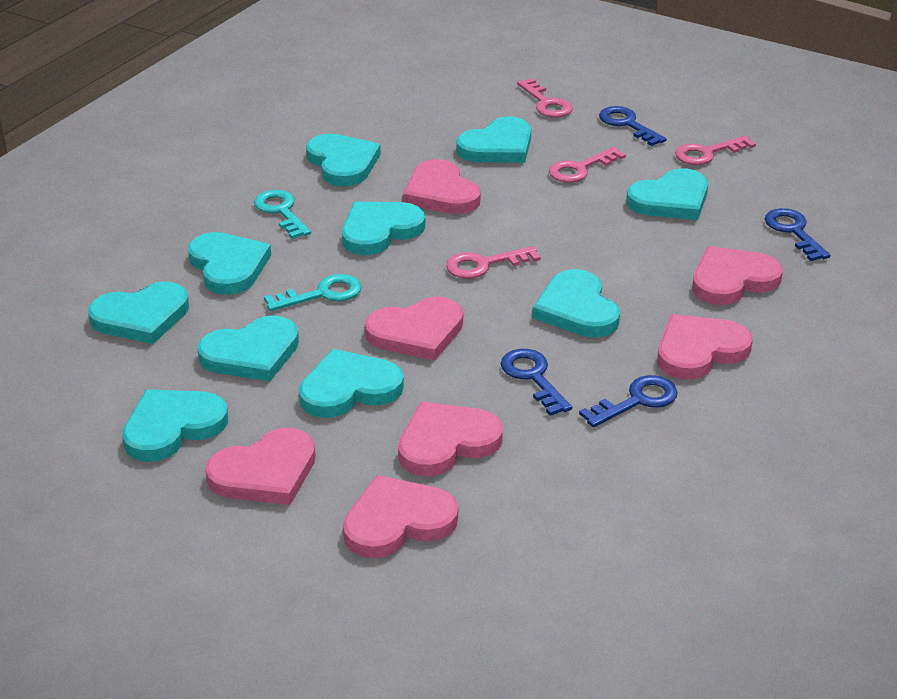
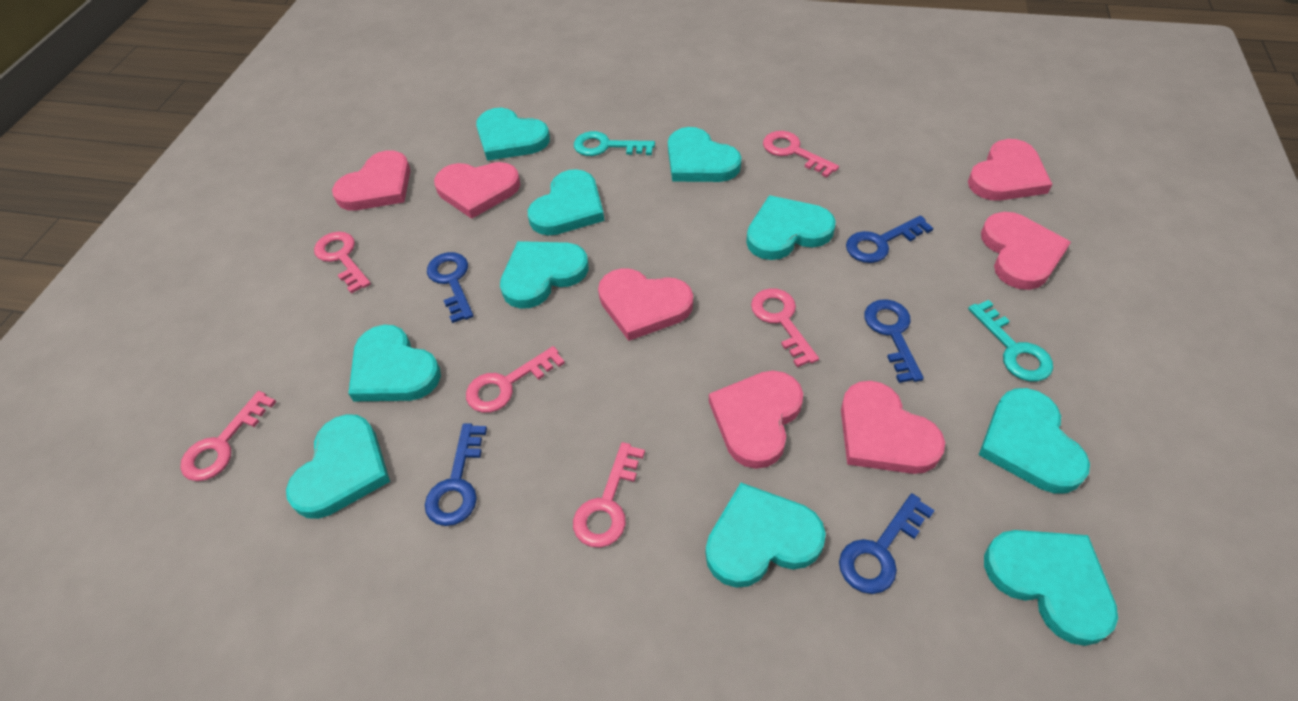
blue key: 4 -> 5
pink key: 4 -> 6

